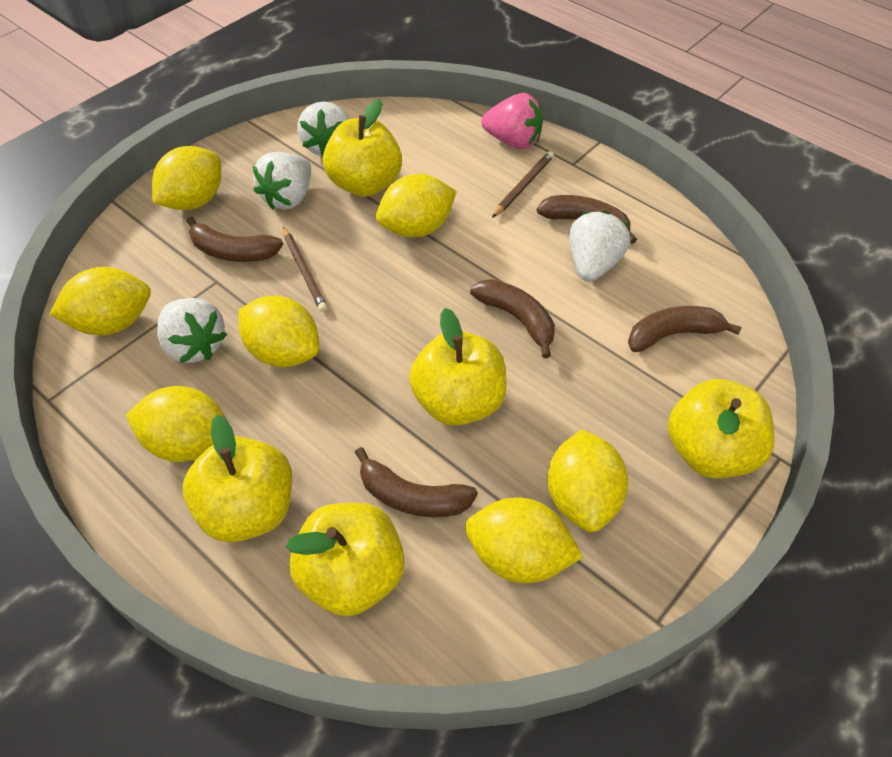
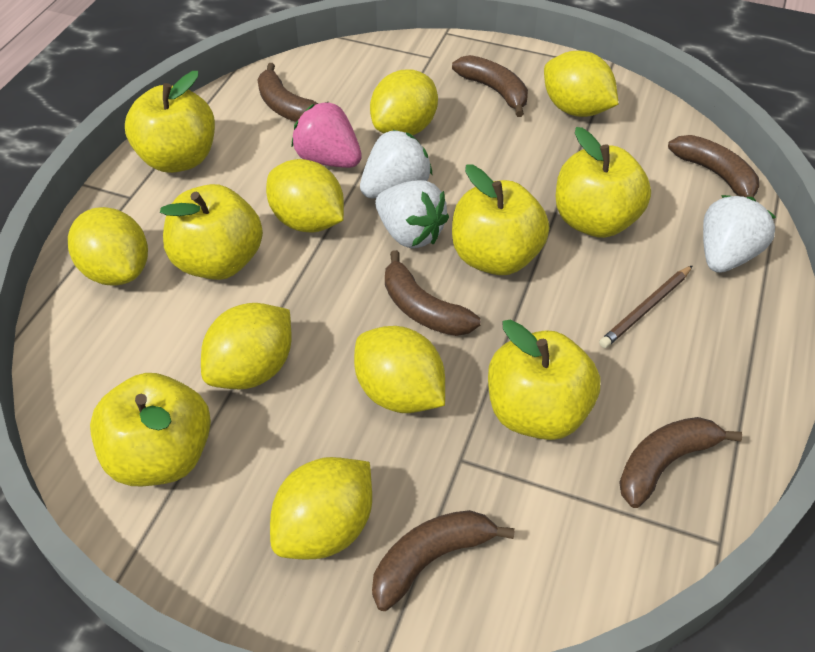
brown banana: 5 -> 6
brown pencil: 2 -> 1
white strawberry: 4 -> 3
yellow apple: 5 -> 6

